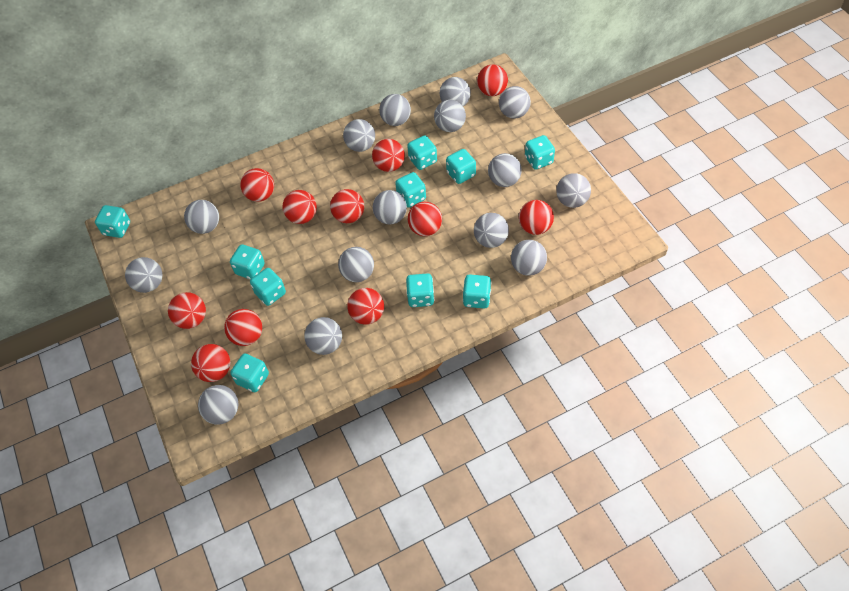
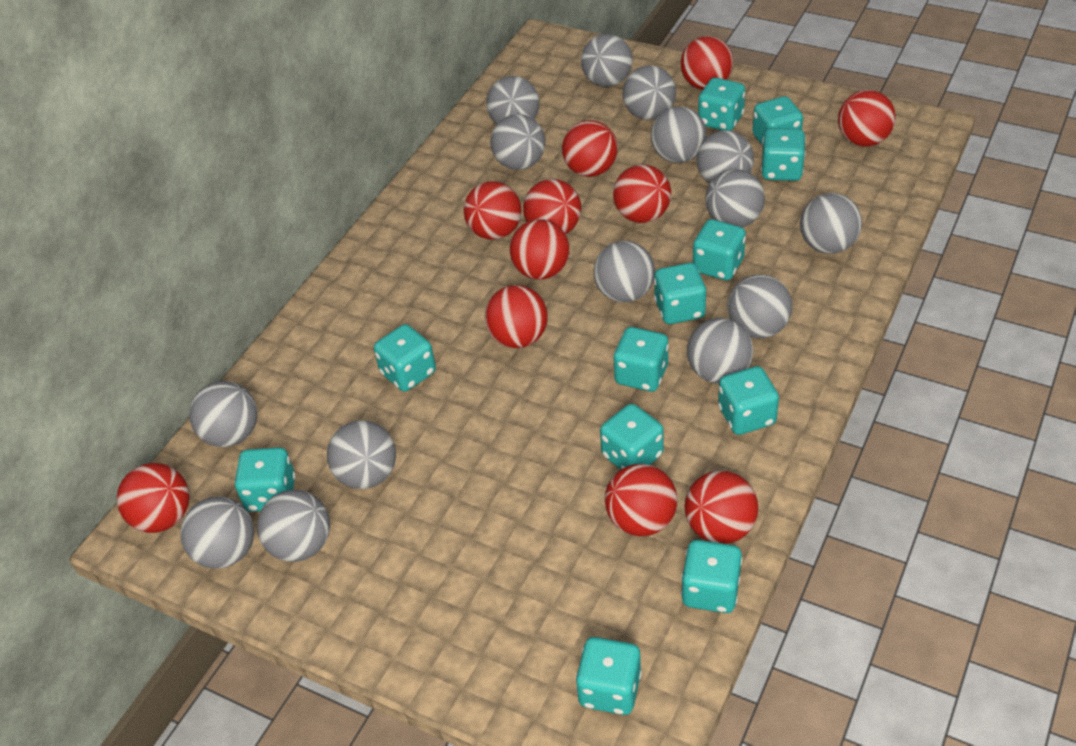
turquoise dice: 10 -> 12

